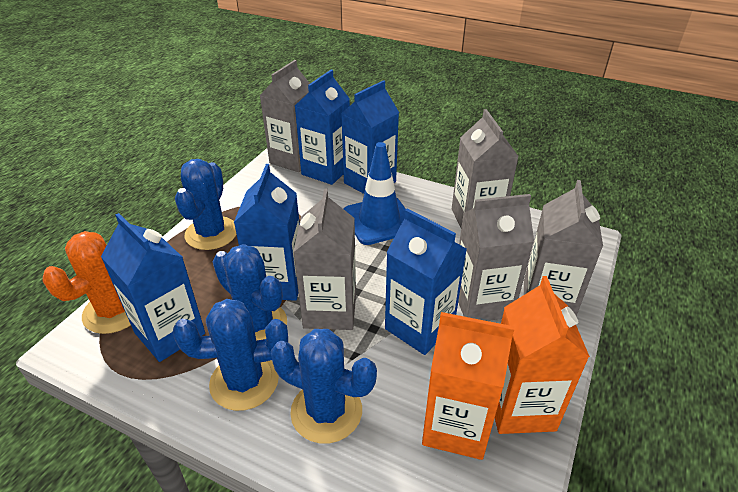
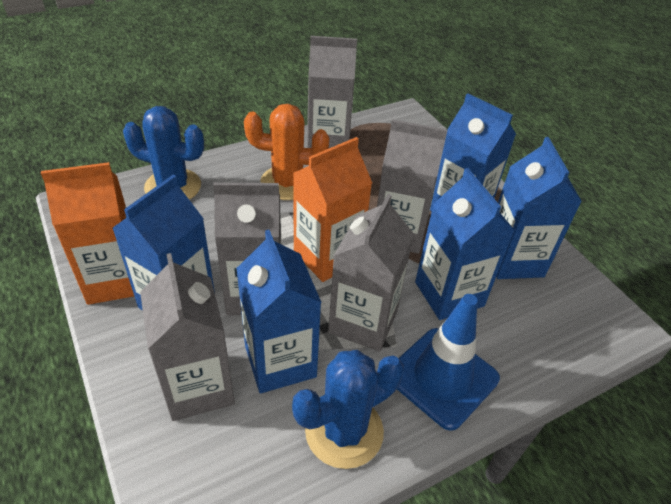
blue cactus: 4 -> 2

